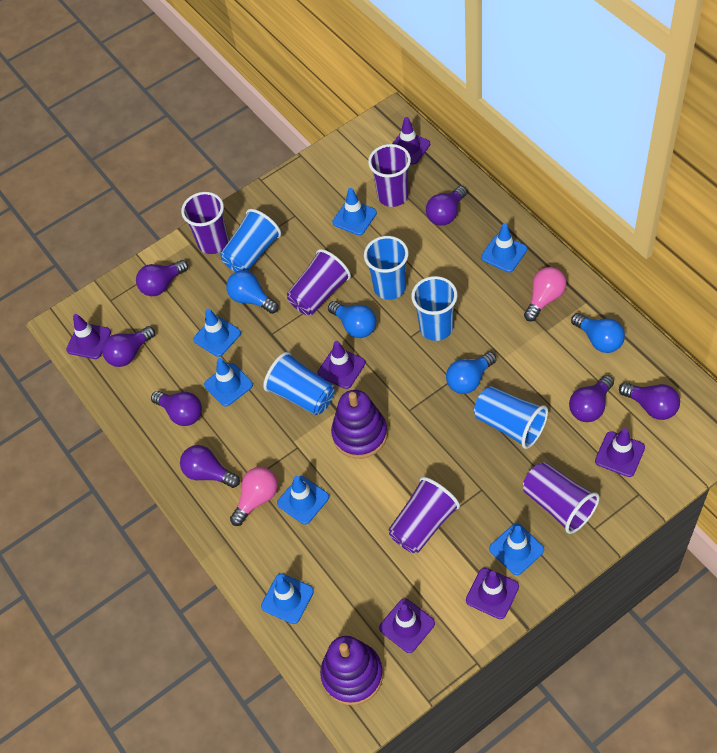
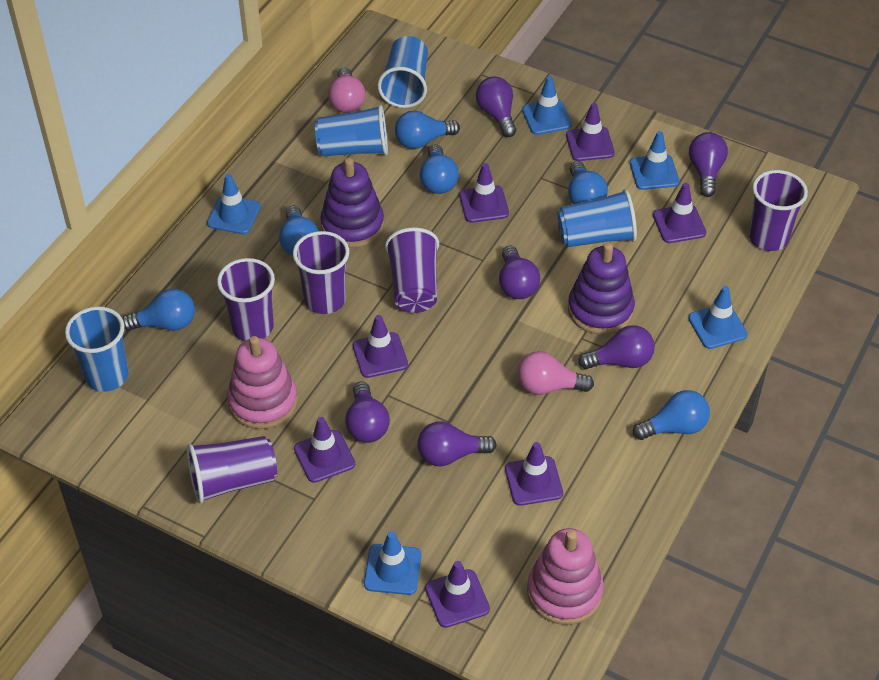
blue cup: 5 -> 4
blue light bulb: 4 -> 6
blue traffic cone: 7 -> 5
pink stacking toy: 0 -> 2
purple light bulb: 7 -> 6
purple traffic cone: 6 -> 7

